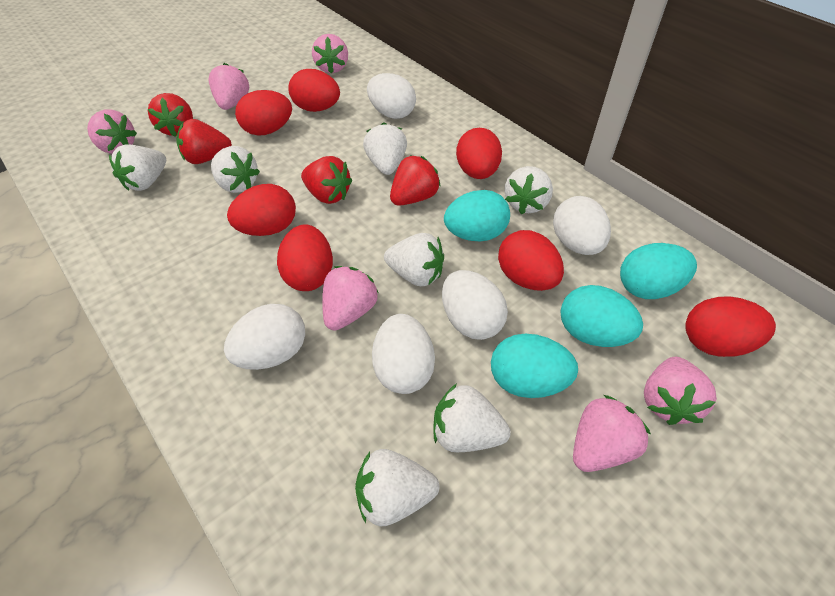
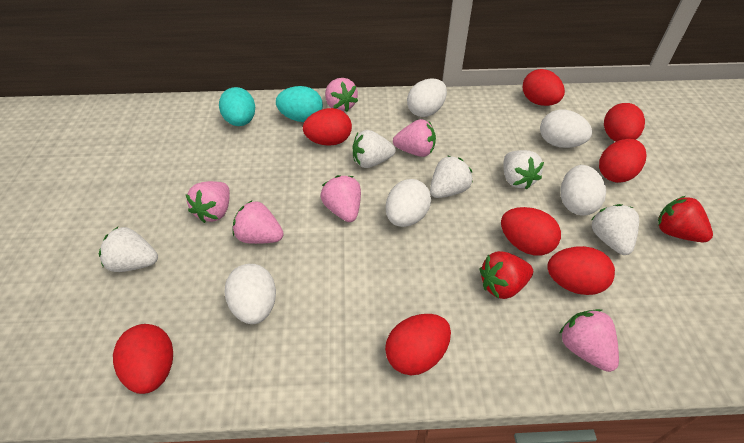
red egg: 7 -> 8
red strawberry: 4 -> 2
turquoise egg: 4 -> 2
white strawberry: 7 -> 5

